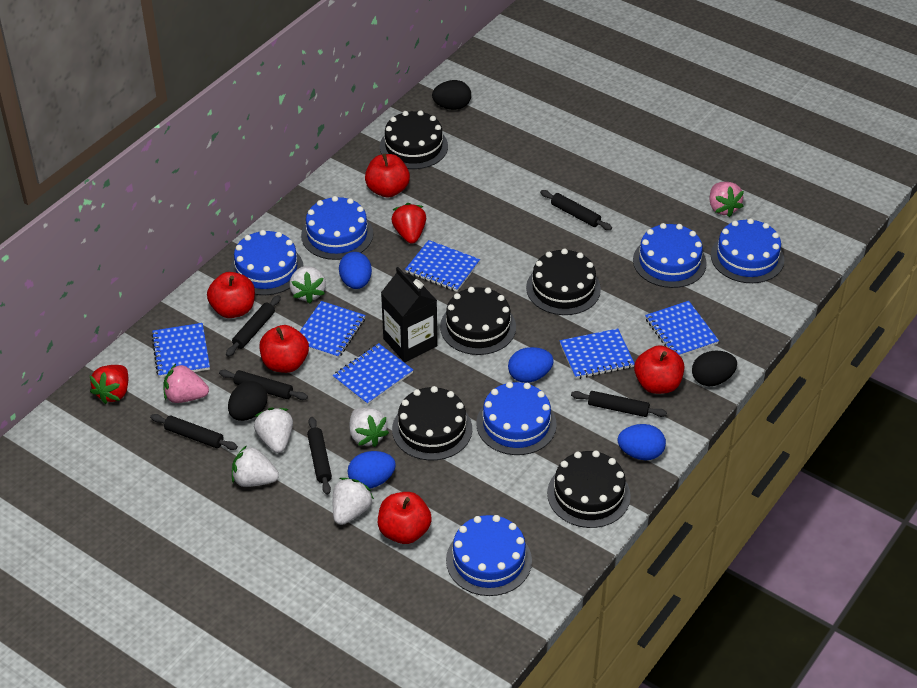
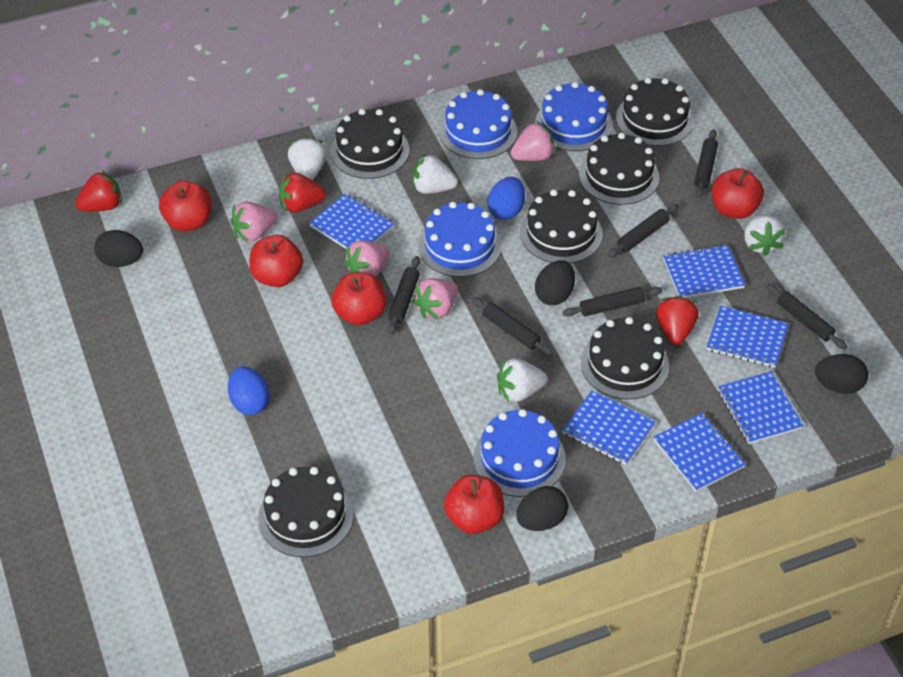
black cake: 5 -> 6
black carton: 1 -> 0
black egg: 3 -> 4
blue cake: 6 -> 4
blue egg: 4 -> 2
pink strawberry: 2 -> 4
red strawberry: 2 -> 3
white strawberry: 5 -> 4

